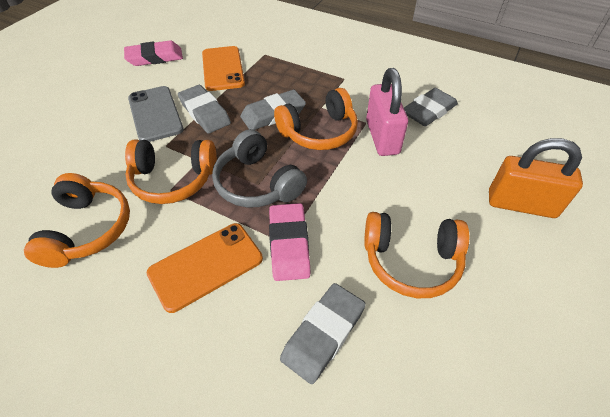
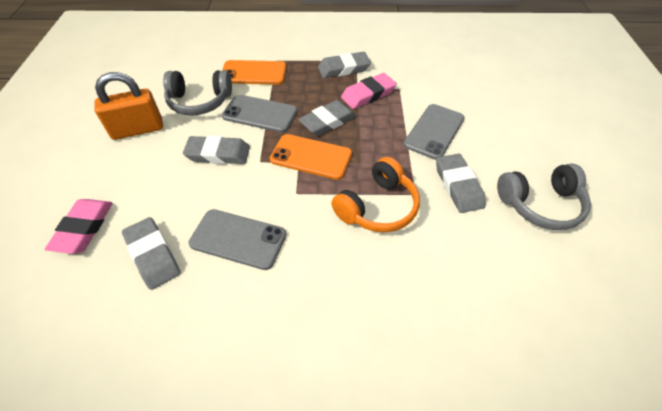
grey eraser: 4 -> 5
grey headphones: 1 -> 2
grey phone: 1 -> 3
orange headphones: 4 -> 1
pink padlock: 1 -> 0

